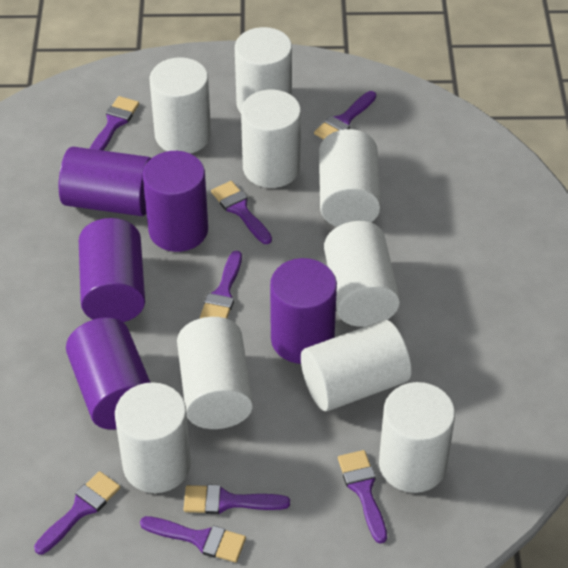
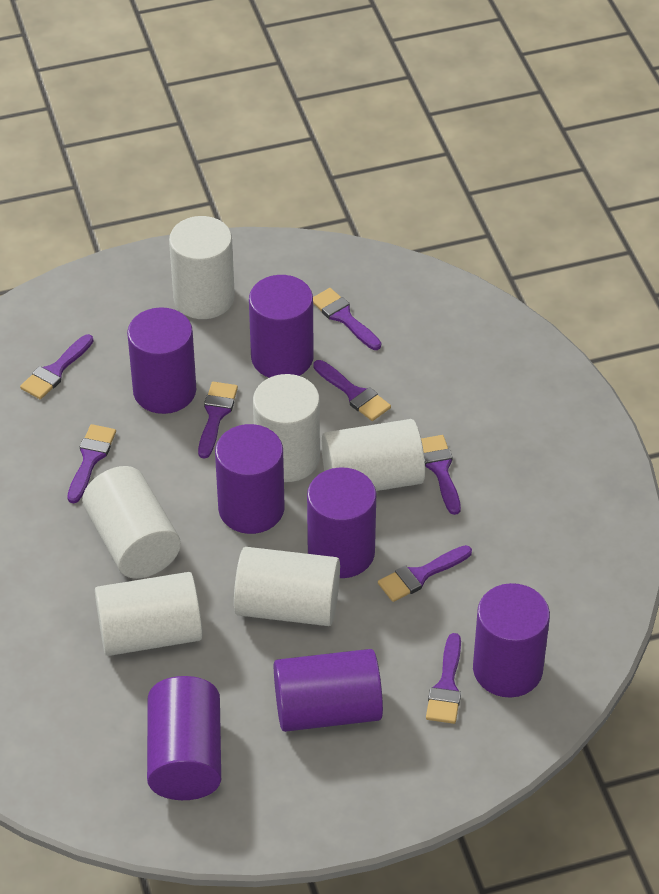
purple cylinder: 5 -> 7
white cylinder: 9 -> 6

